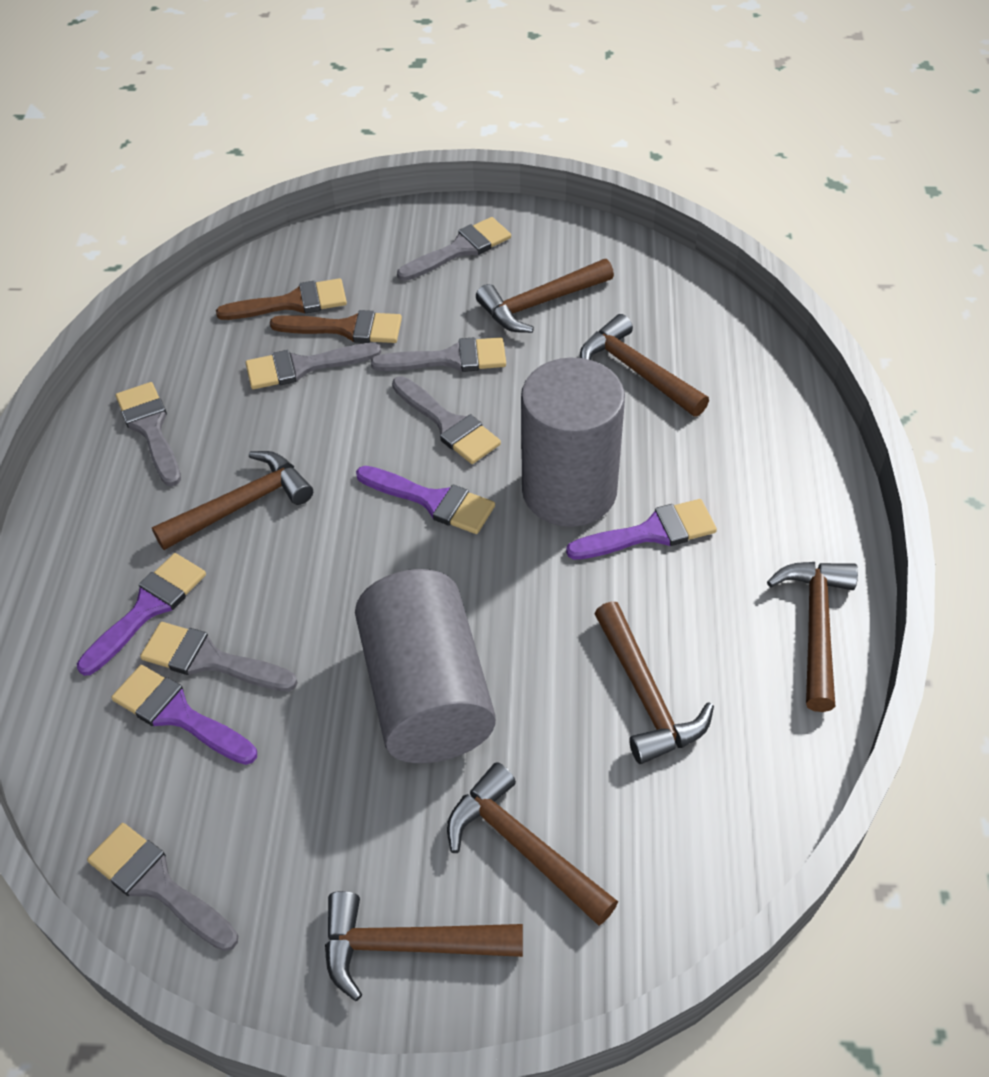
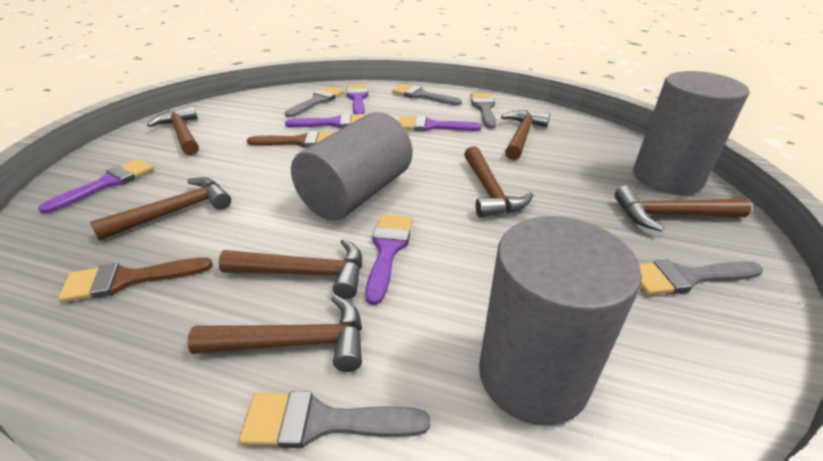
grey brush: 7 -> 5
grey cylinder: 2 -> 3
purple brush: 4 -> 5

